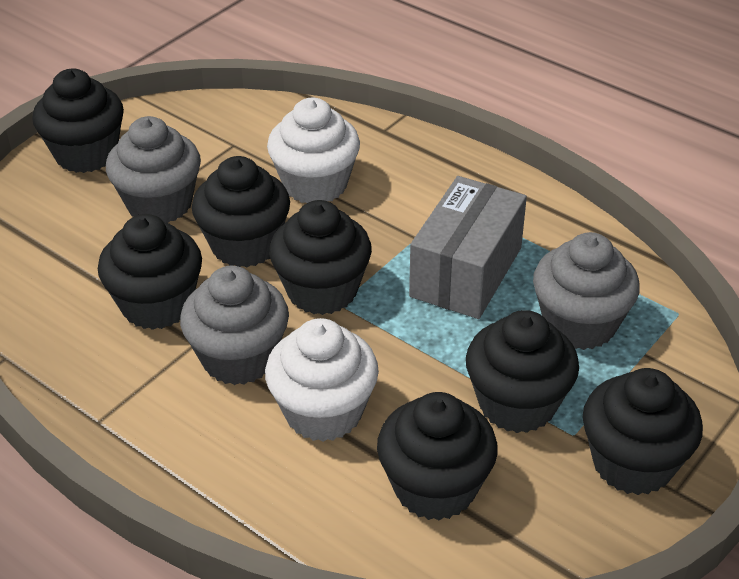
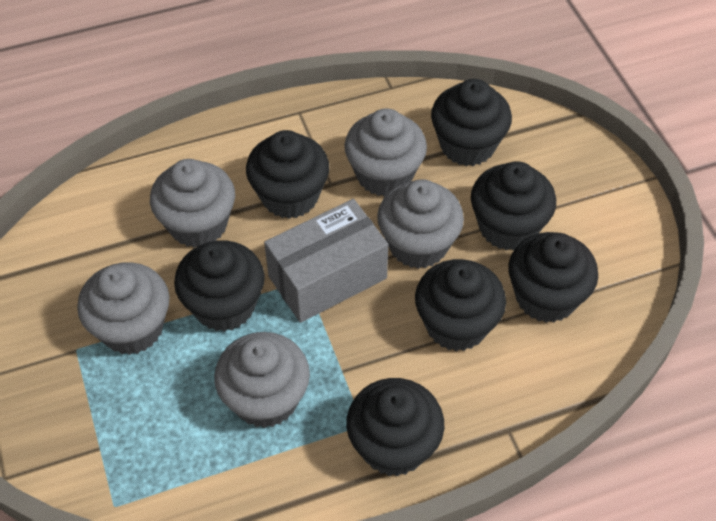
grey cupcake: 3 -> 5
white cupcake: 2 -> 0

